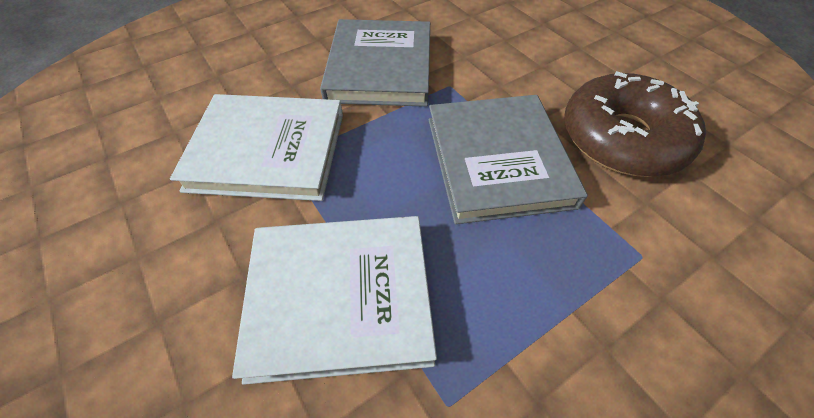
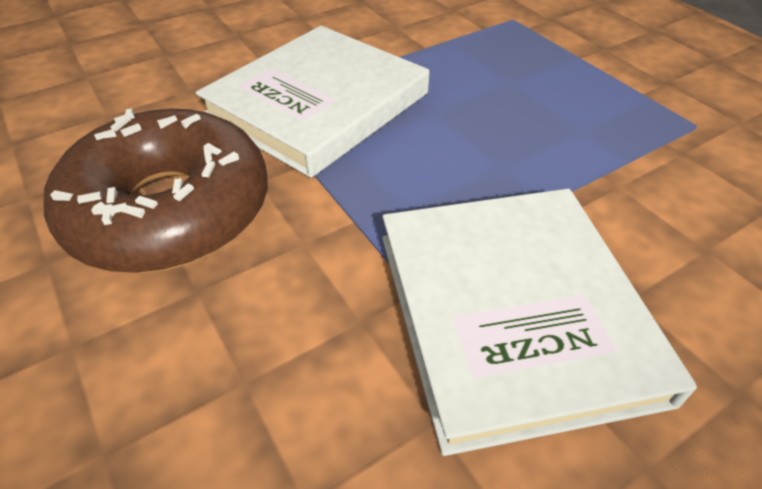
grey book: 2 -> 0

